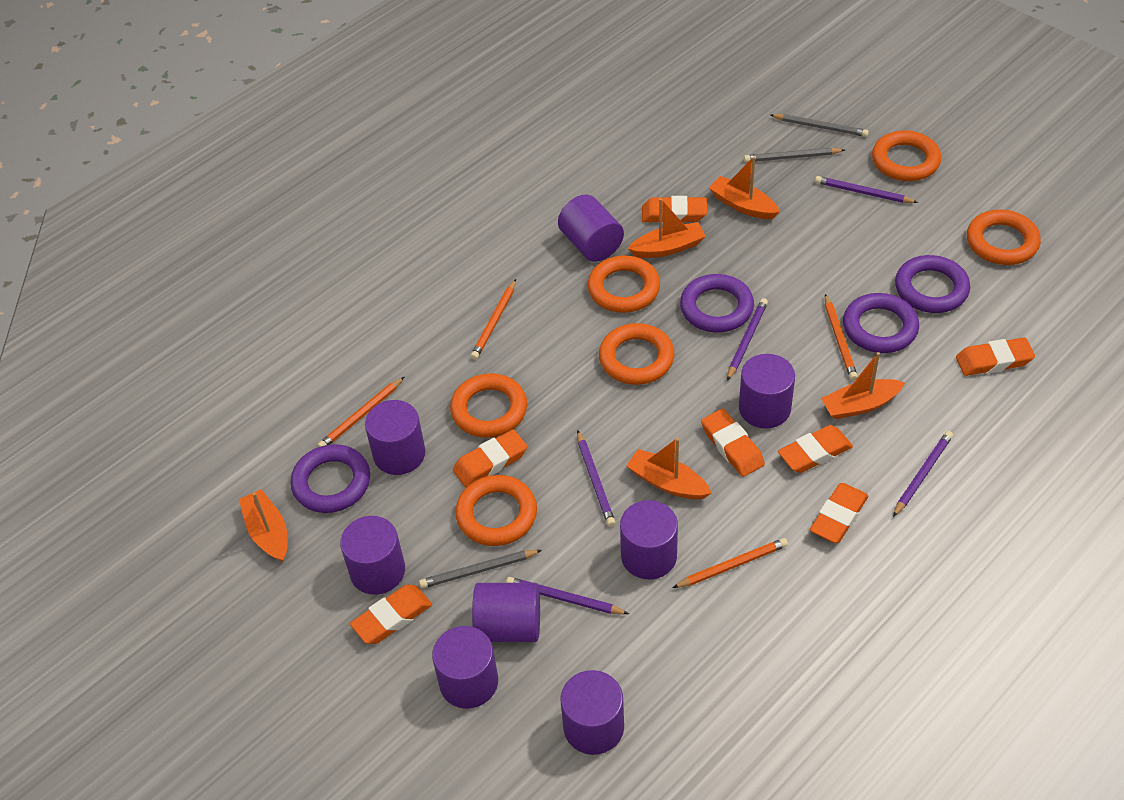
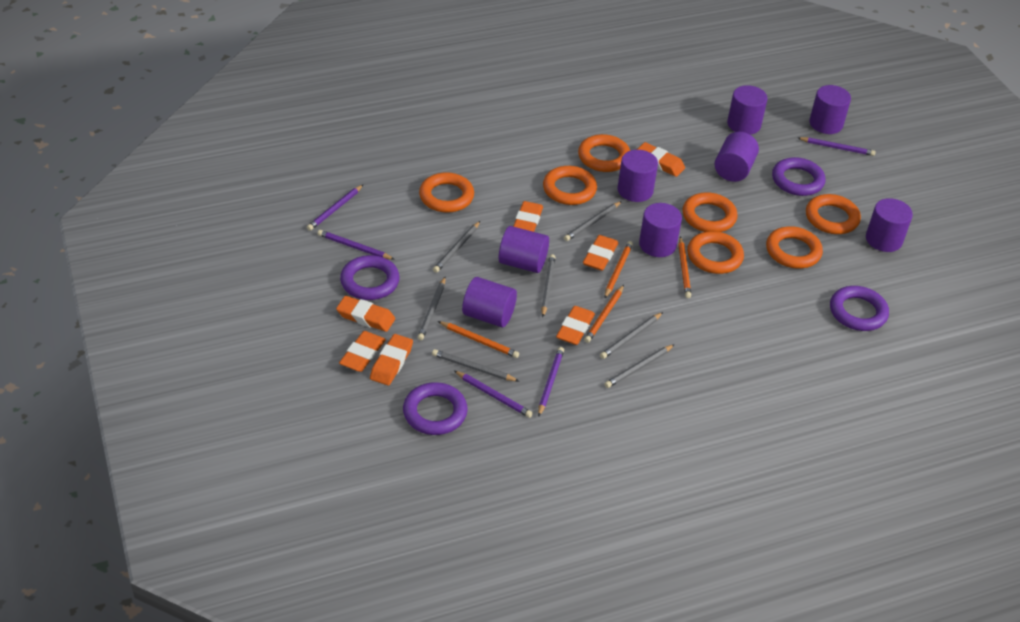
grey pencil: 3 -> 7
orange boat: 5 -> 0
orange ring: 6 -> 7

